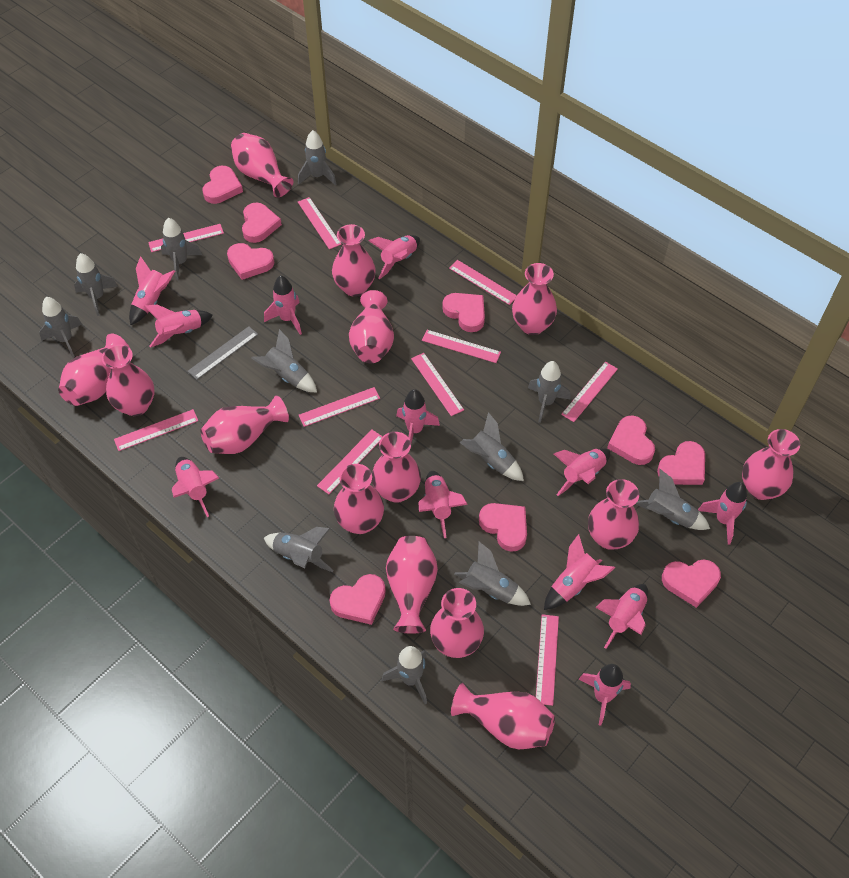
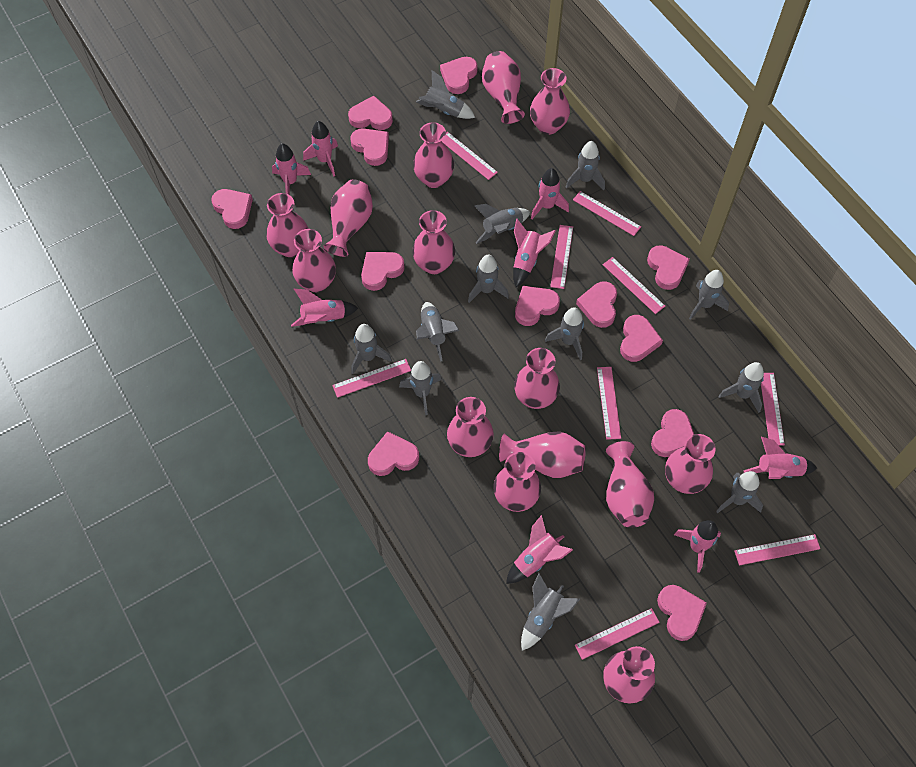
grey rocket: 11 -> 12
grey ruler: 1 -> 0
pink heart: 9 -> 12
pink rocket: 12 -> 8
pink ruler: 10 -> 9

